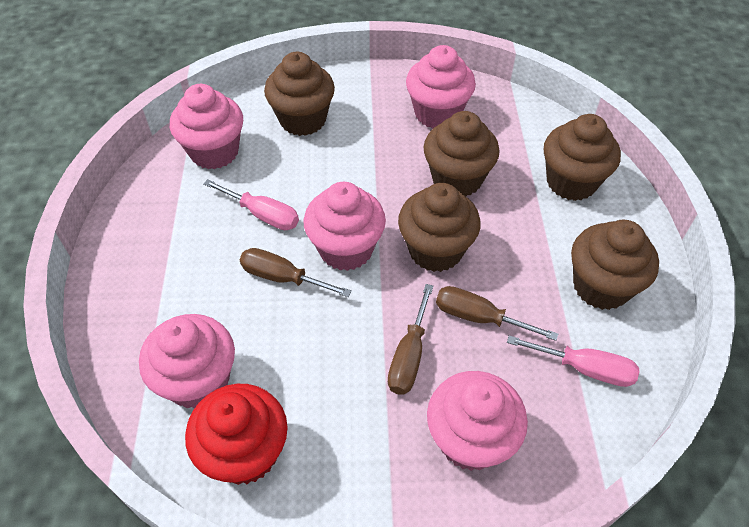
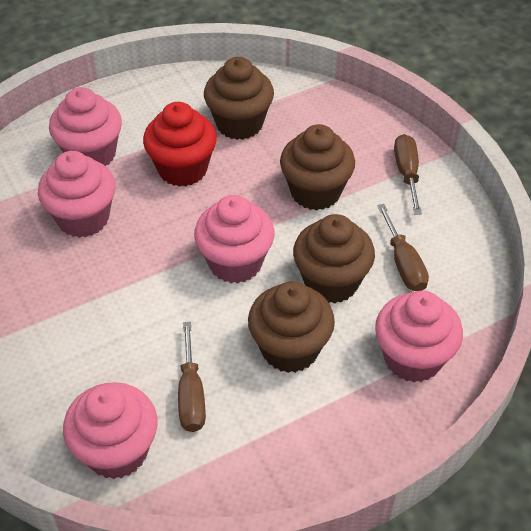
brown cupcake: 5 -> 4
pink screwdriver: 2 -> 0

